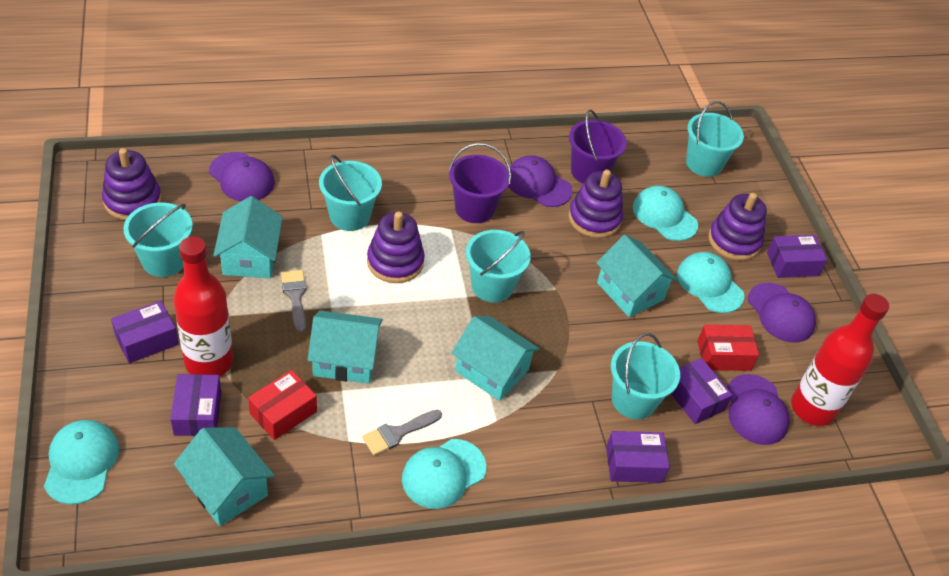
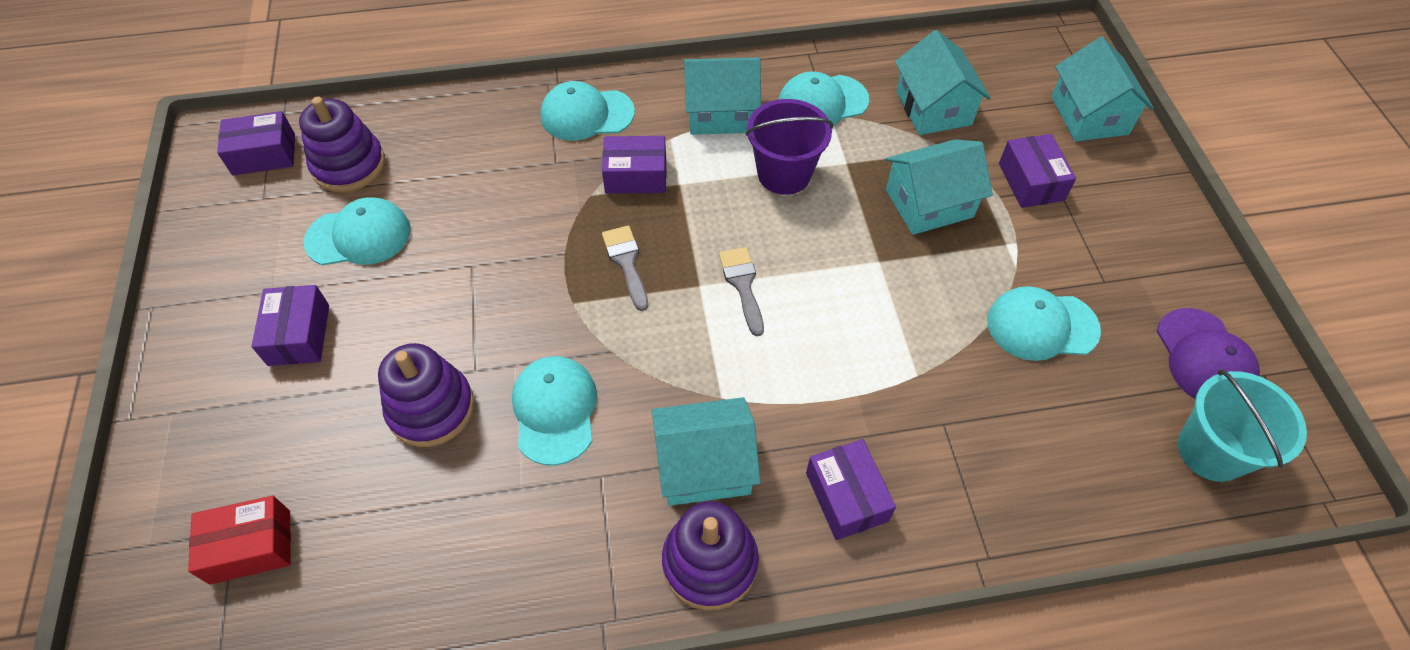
purple bucket: 2 -> 1
purple cap: 4 -> 1
purple stacking toy: 4 -> 3
red bottle: 2 -> 0
red box: 2 -> 1
turquoise bucket: 5 -> 1
turquoise cap: 4 -> 5

